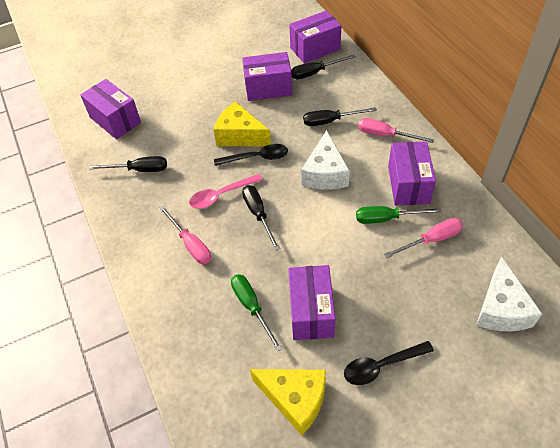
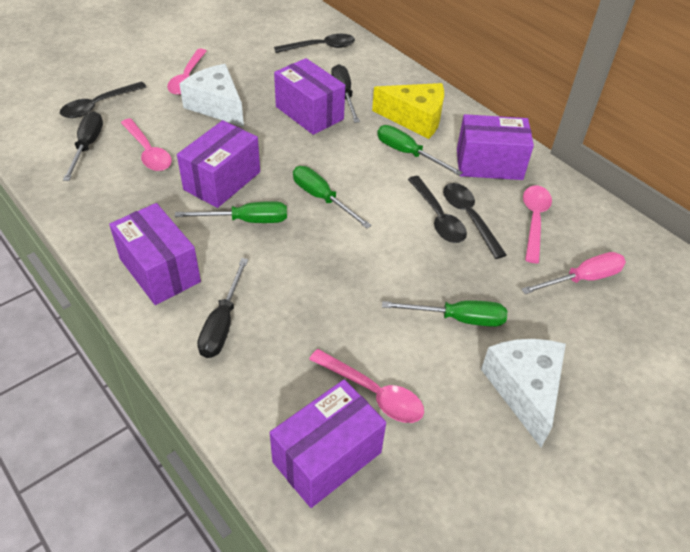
black screwdriver: 4 -> 3
black spoon: 2 -> 4
green screwdriver: 2 -> 4
pink screwdriver: 3 -> 1
pink spoon: 1 -> 4
yellow cheese: 2 -> 1

